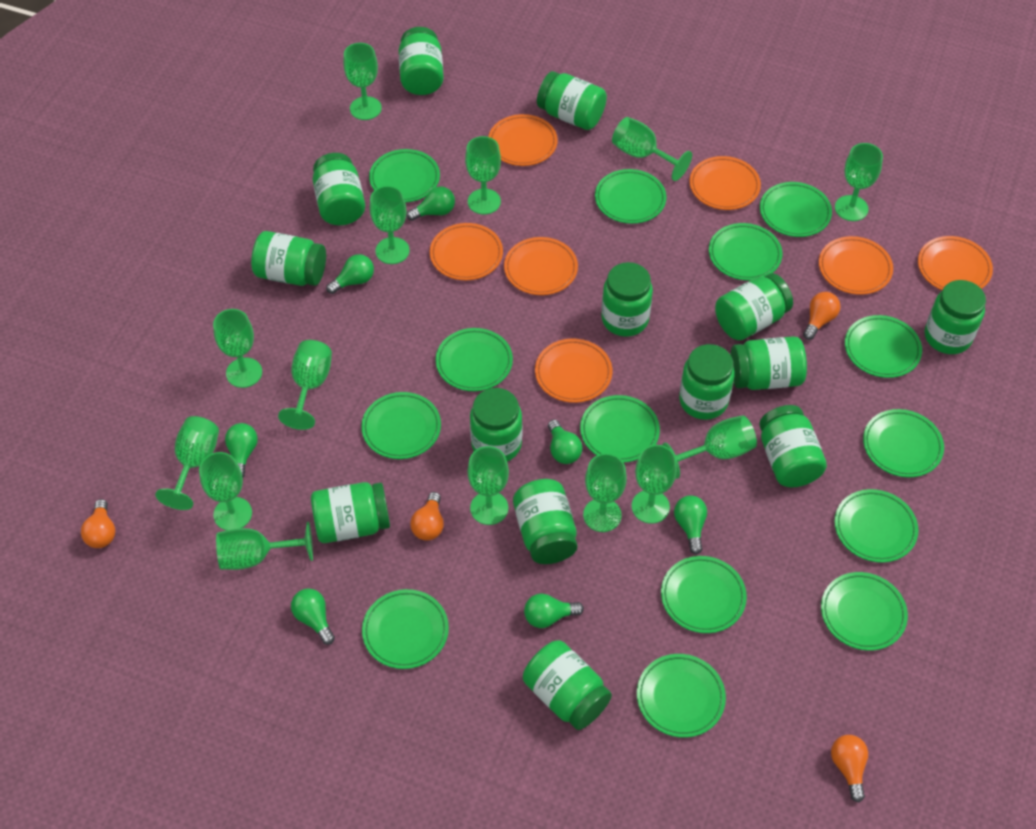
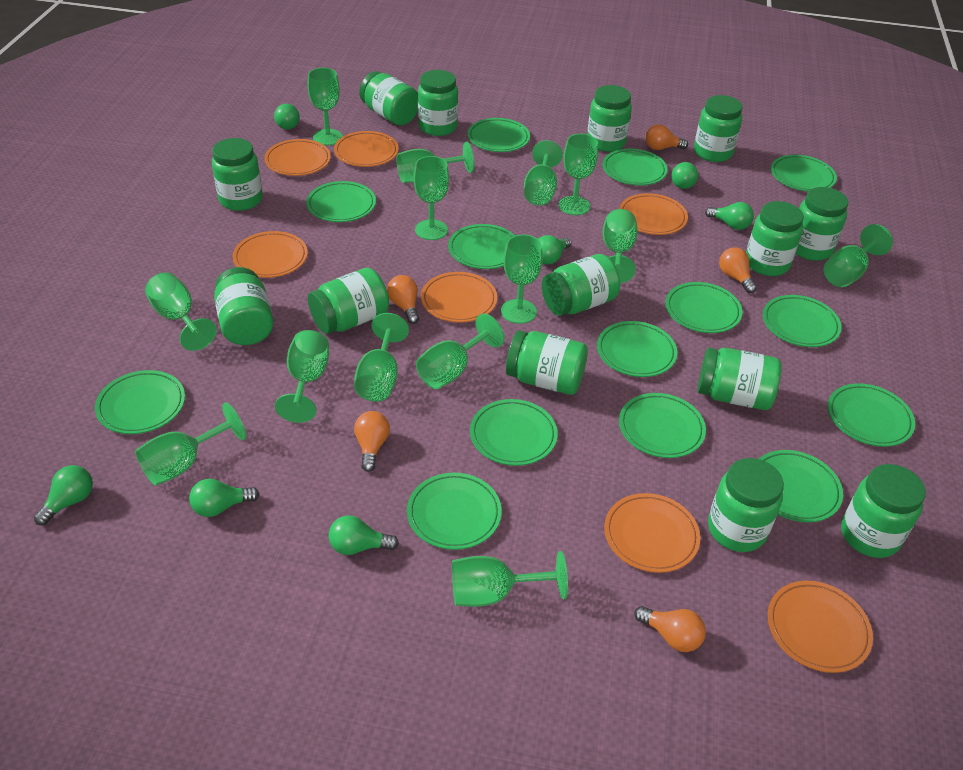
orange light bulb: 4 -> 5

